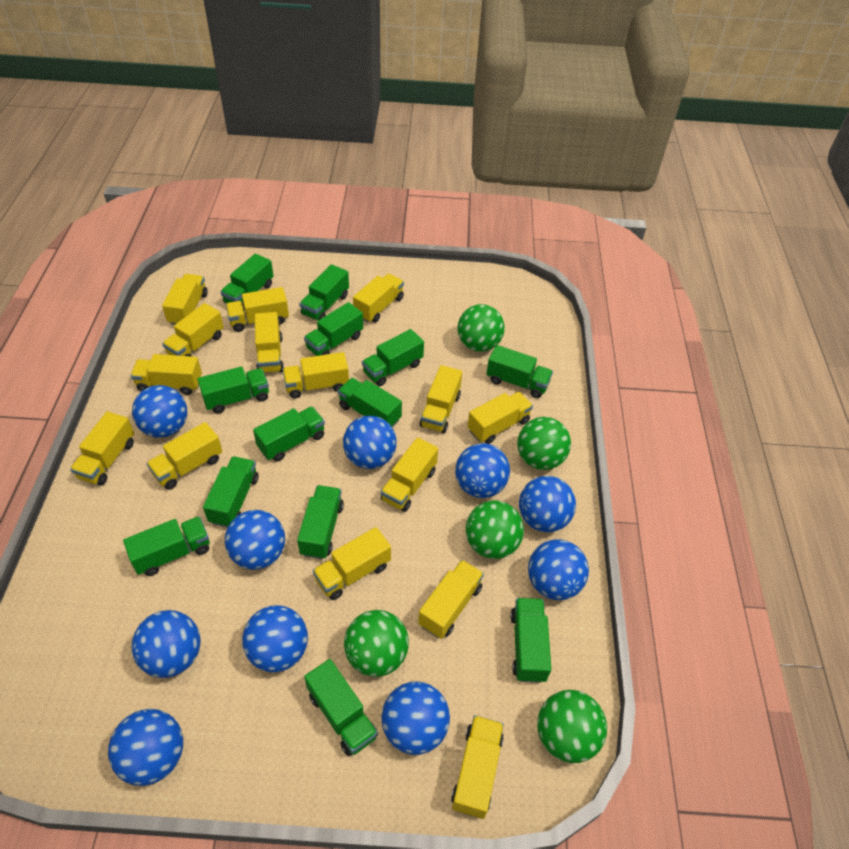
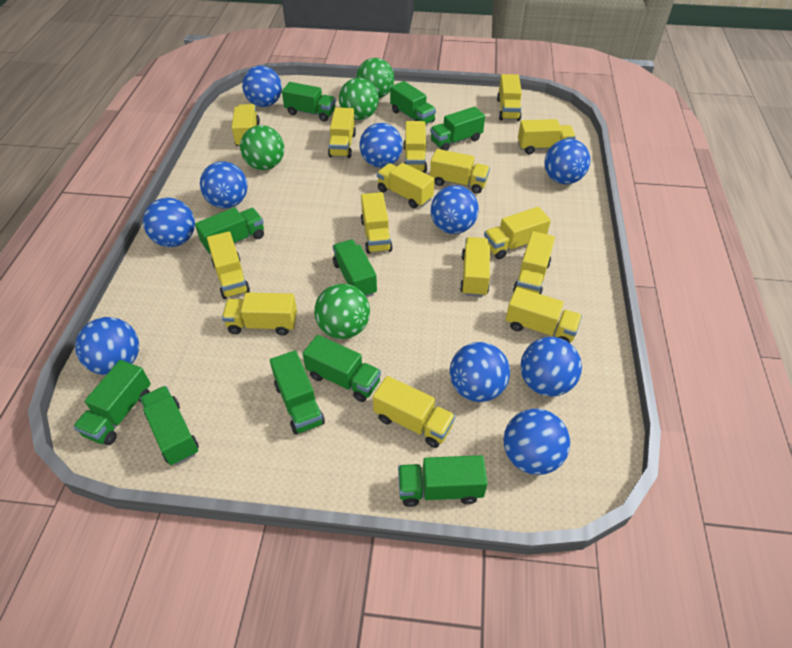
green ball: 5 -> 4
green truck: 13 -> 10

